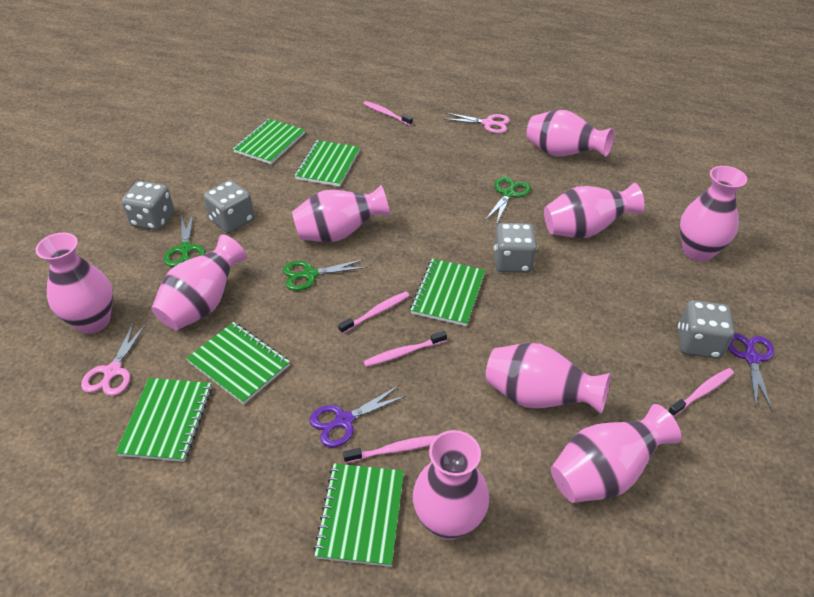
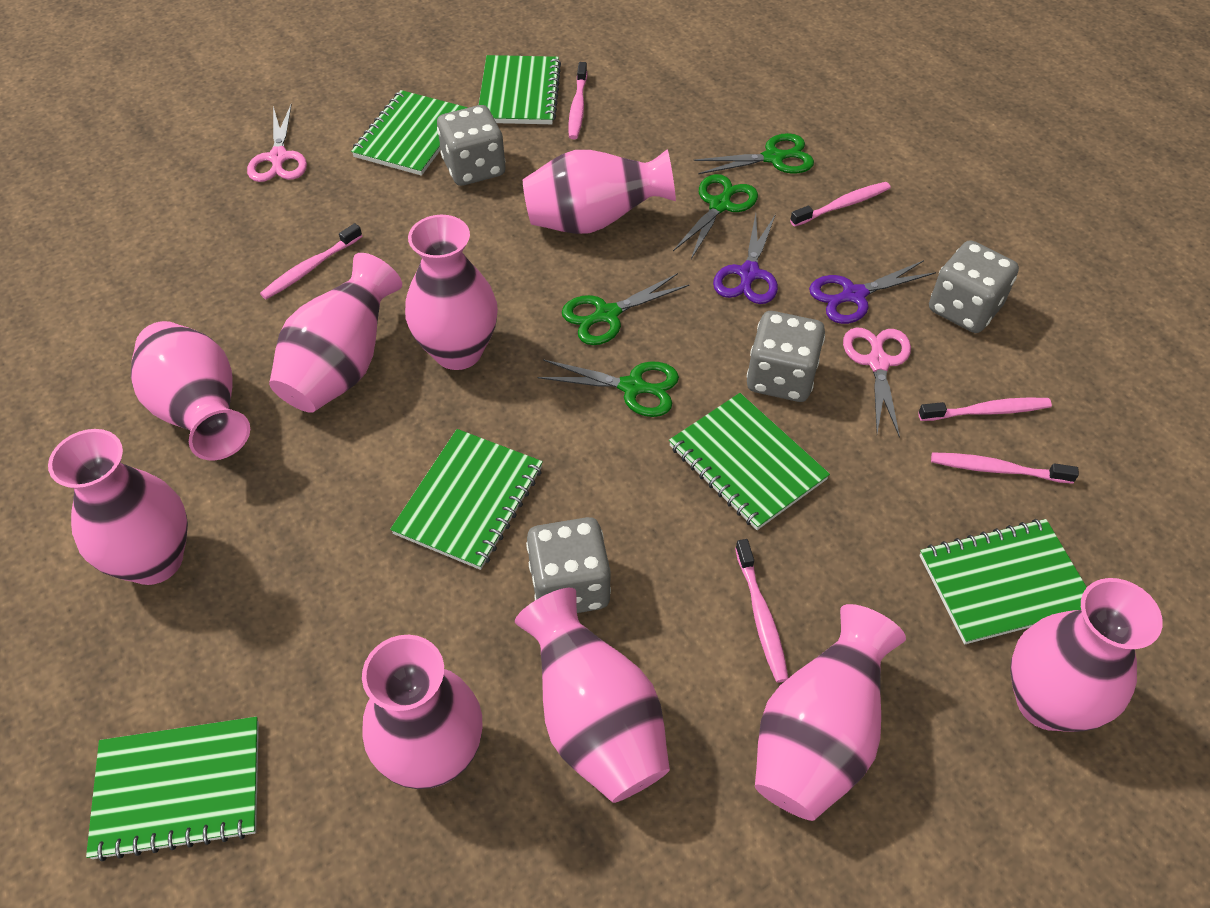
green scissors: 3 -> 4
pink toothbrush: 5 -> 6

